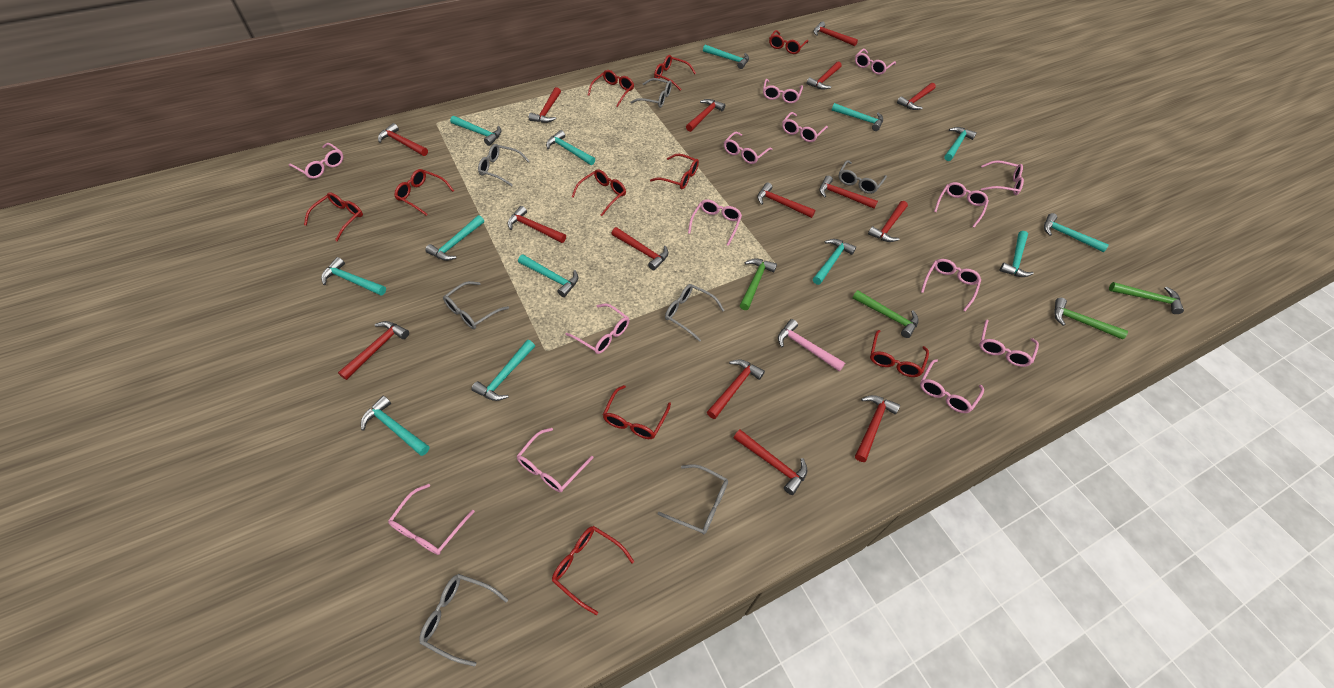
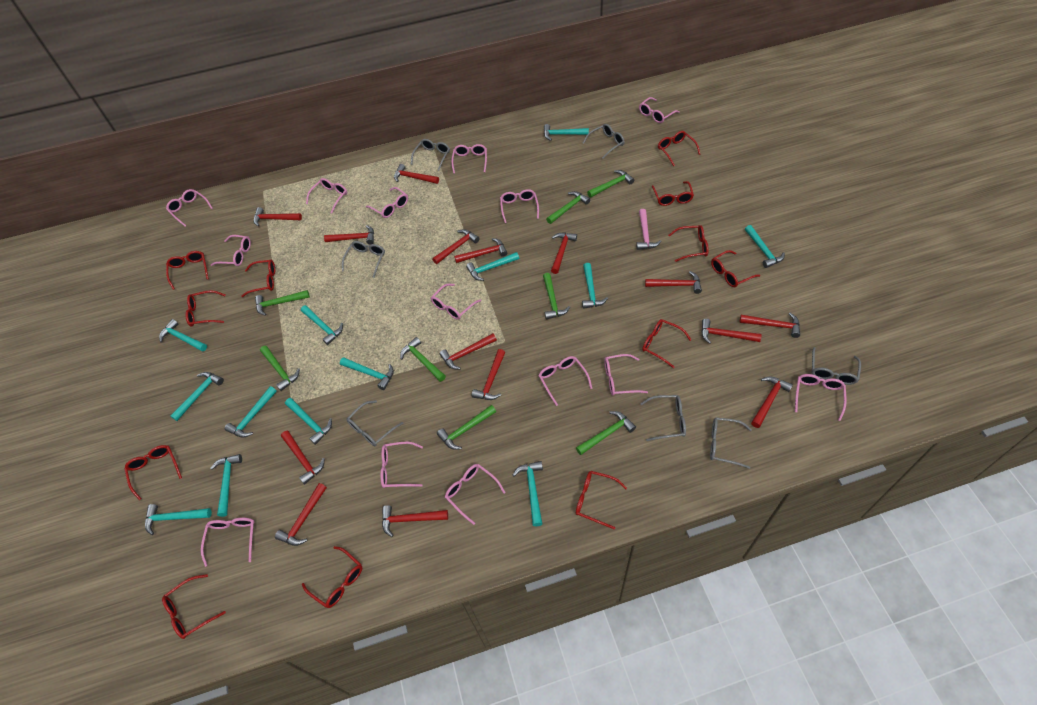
green hammer: 4 -> 8
red glasses: 10 -> 12

